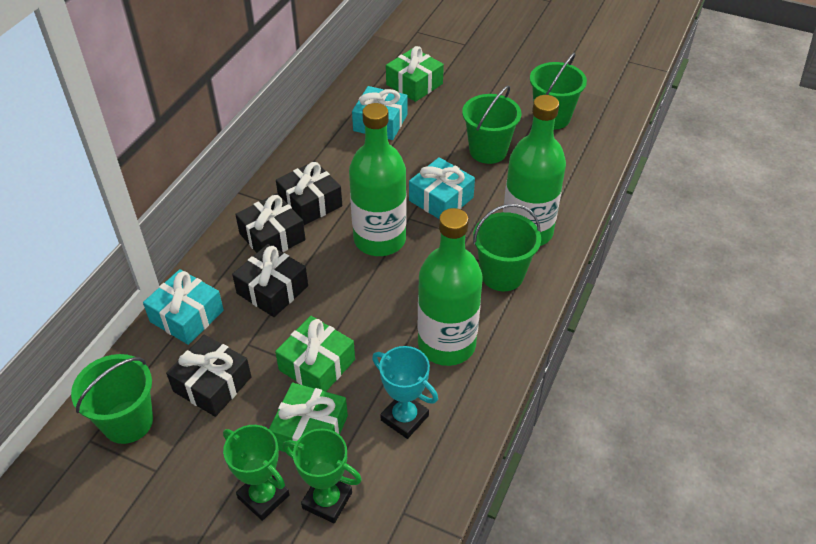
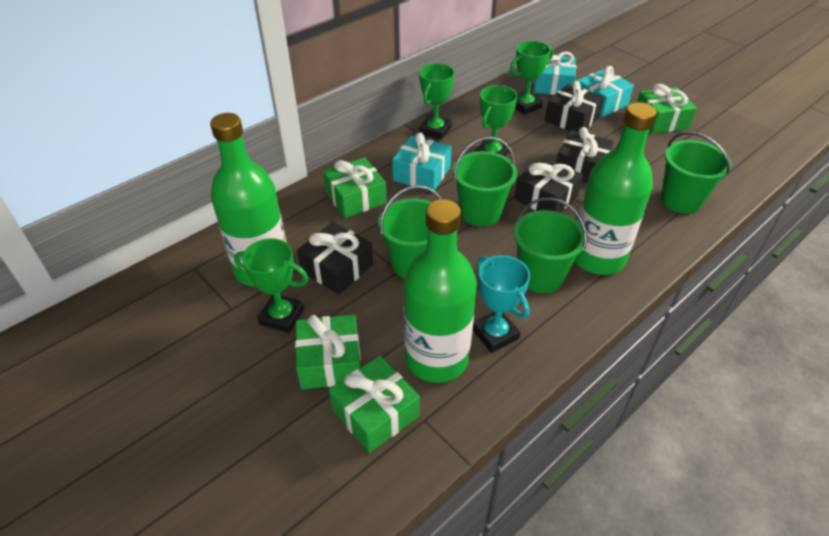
green gift: 3 -> 4
green trophy: 2 -> 4

